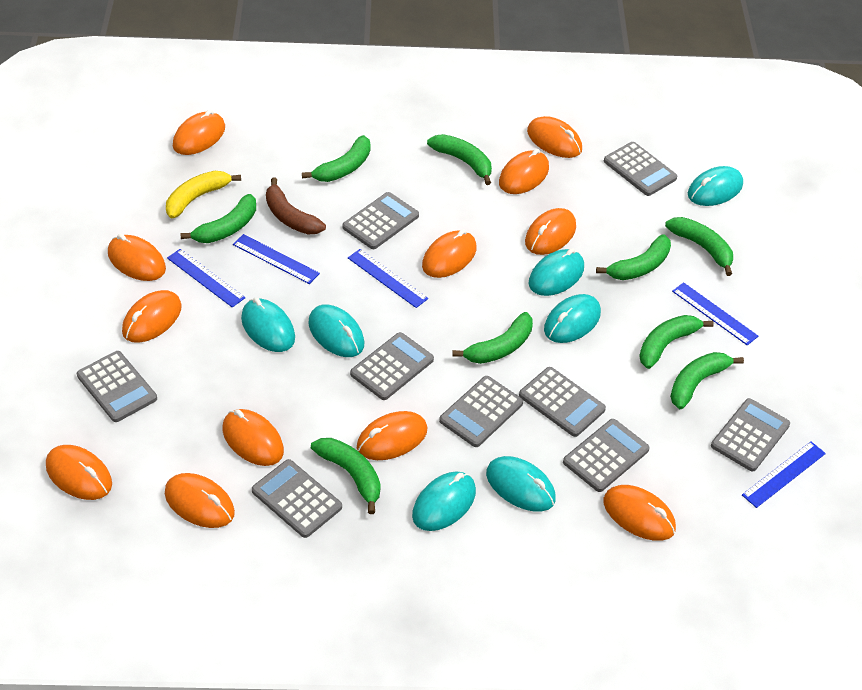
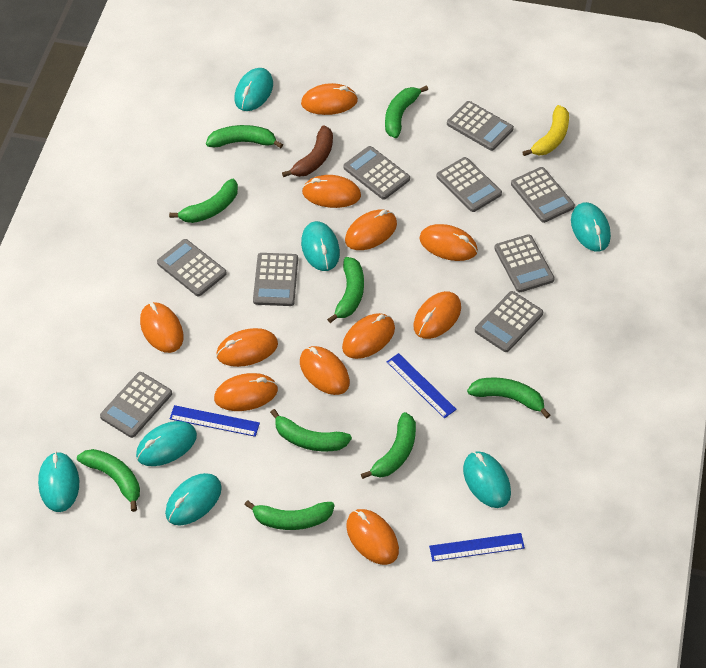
blue ruler: 5 -> 3
orange mouse: 12 -> 11

